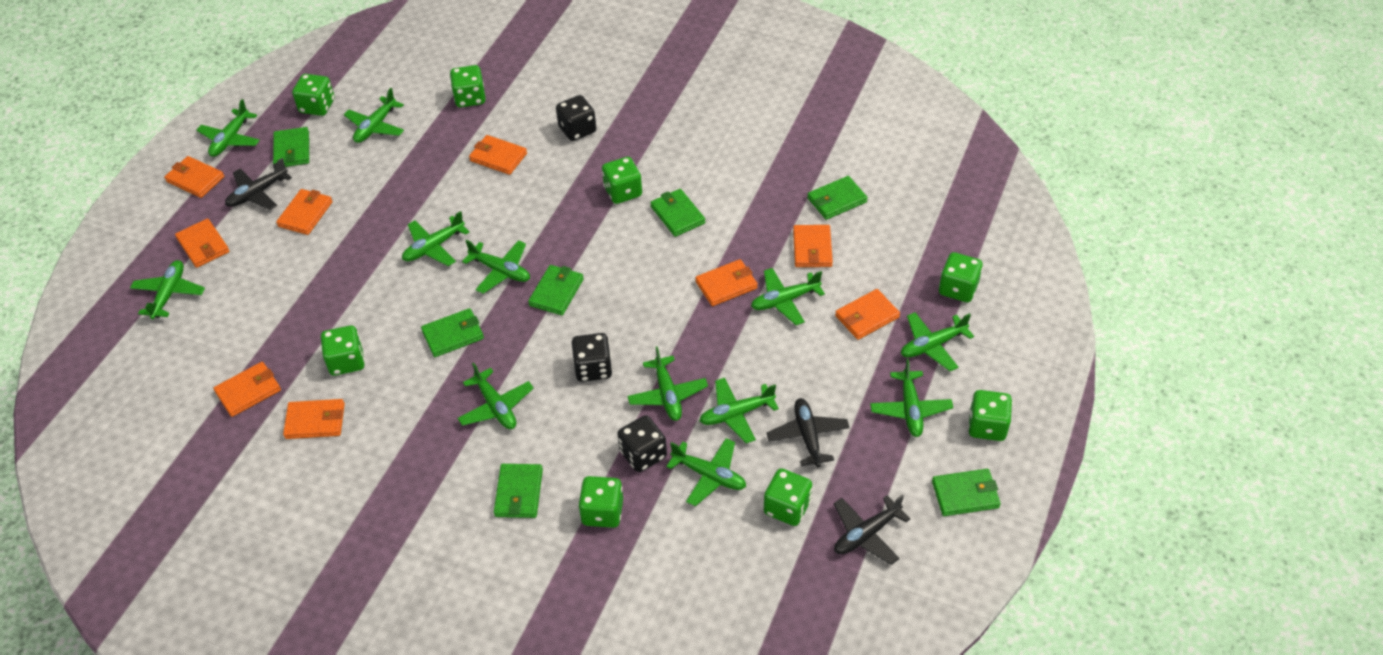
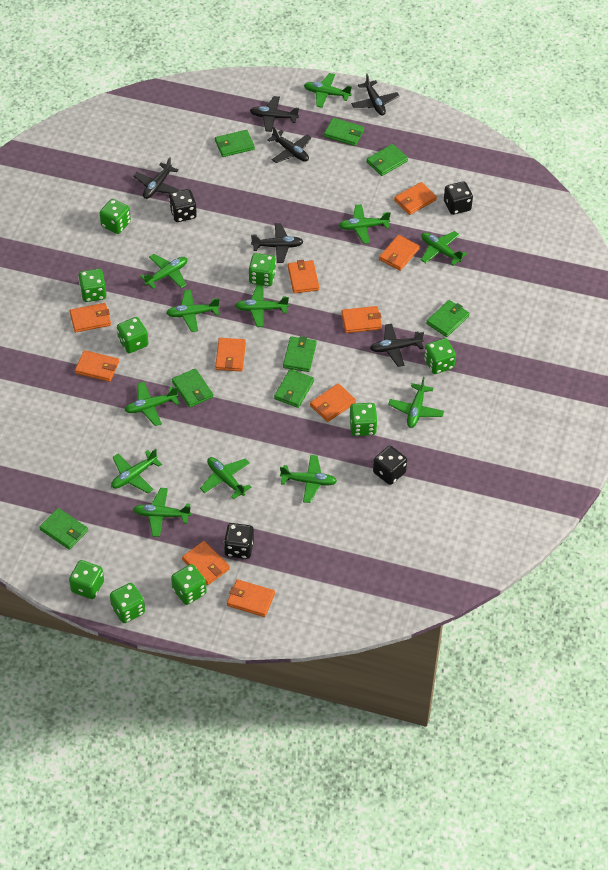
black dice: 3 -> 4
black plane: 3 -> 6
green dice: 8 -> 9
green wallet: 7 -> 8
orange wallet: 9 -> 10

